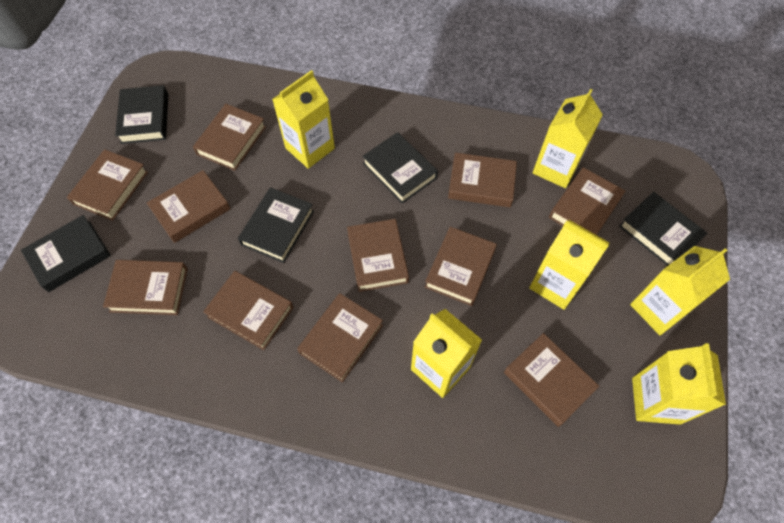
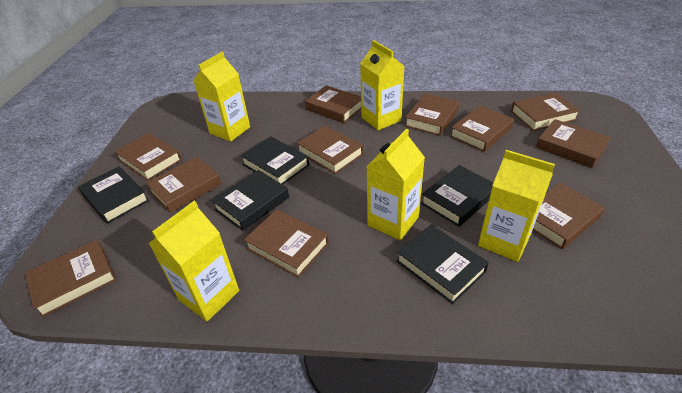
yellow carton: 6 -> 5

